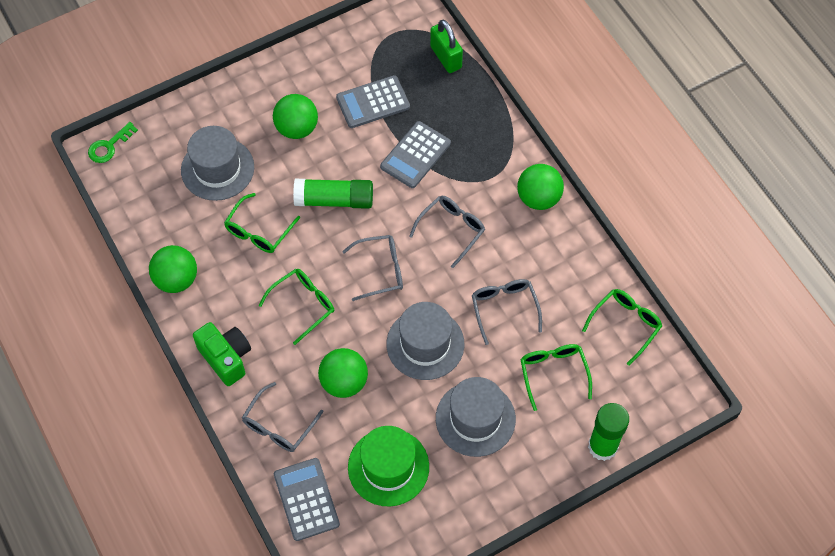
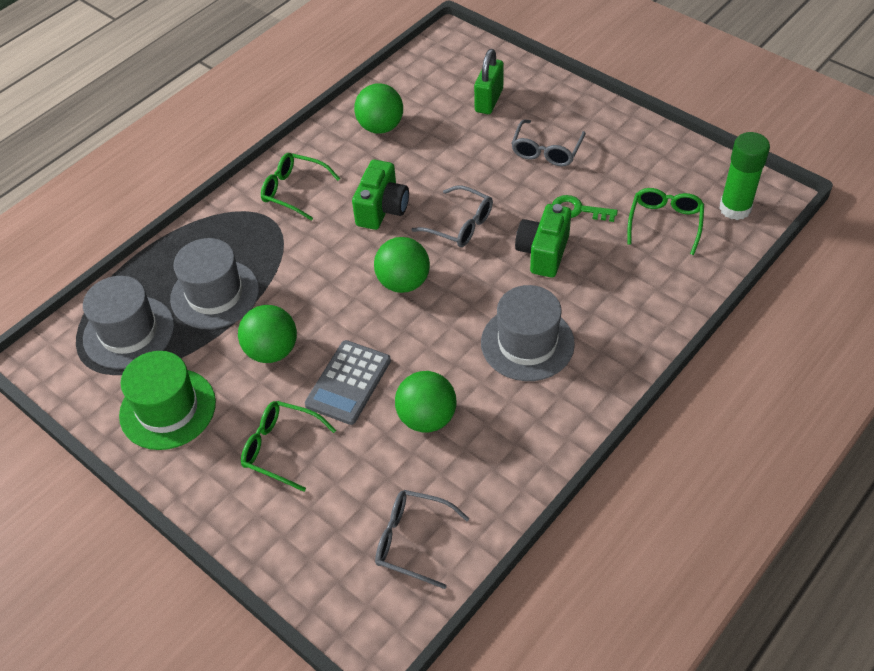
green camera: 1 -> 2
green glasses: 4 -> 3
green glue stick: 2 -> 1
grey calculator: 3 -> 1
grey glasses: 4 -> 3

